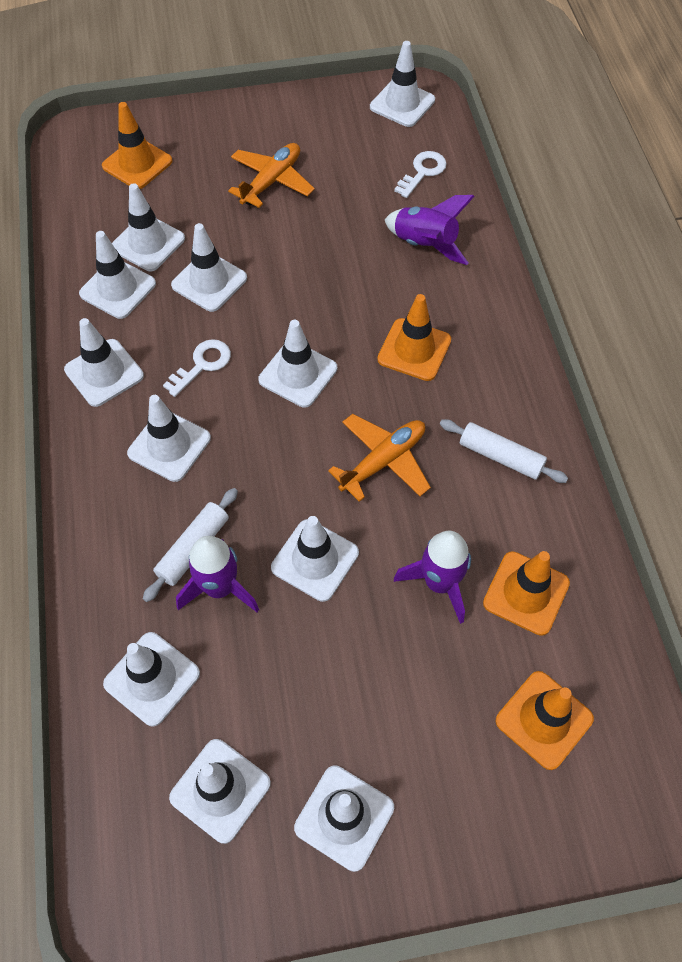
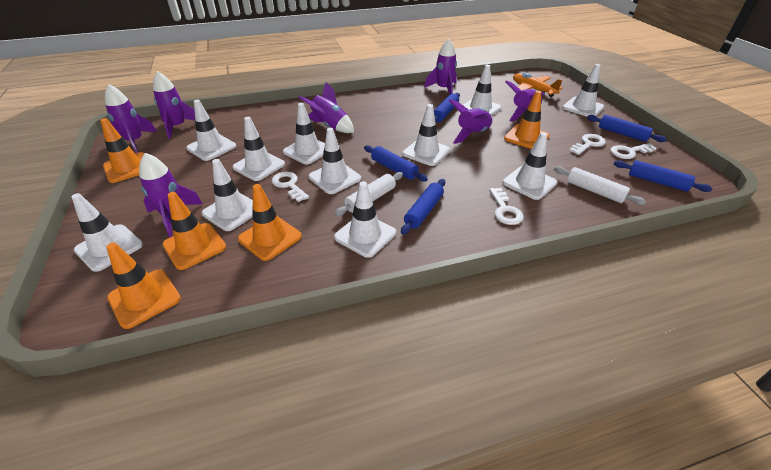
blue rolling pin: 0 -> 5
orange plane: 2 -> 1
orange traffic cone: 4 -> 5
purple rocket: 3 -> 7
white key: 2 -> 4

